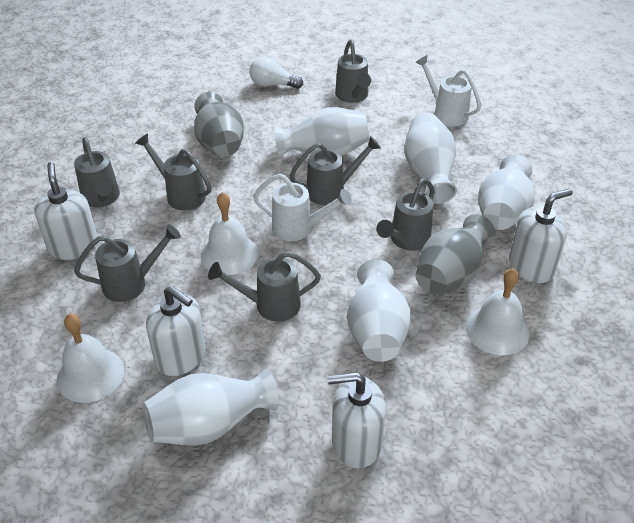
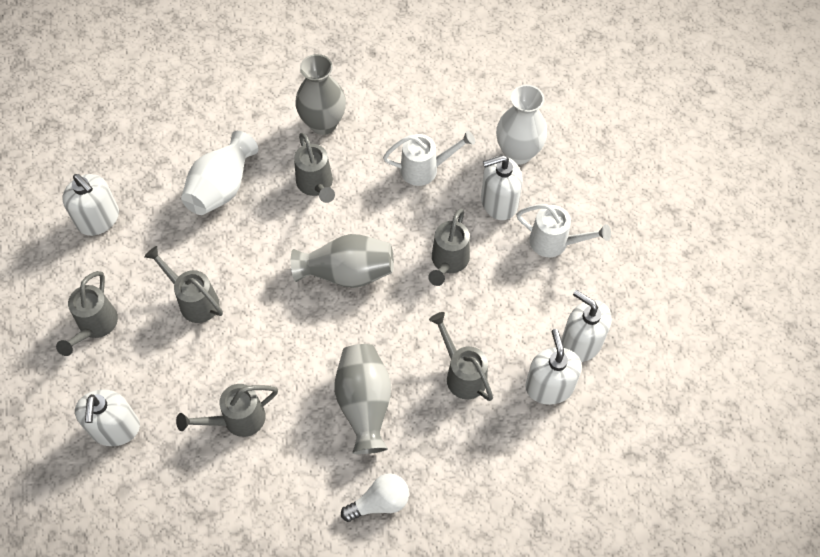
grey vase: 2 -> 3
grey watering can: 7 -> 6
white bell: 3 -> 0
white soap dispenser: 4 -> 5
white vase: 5 -> 2

